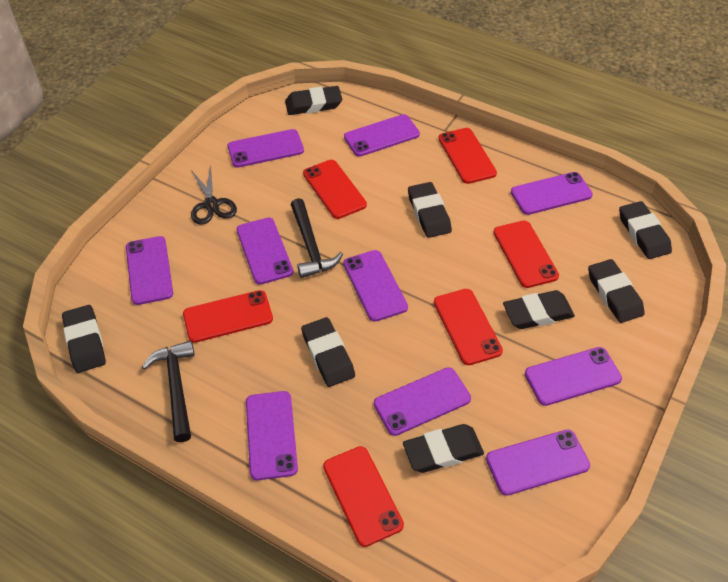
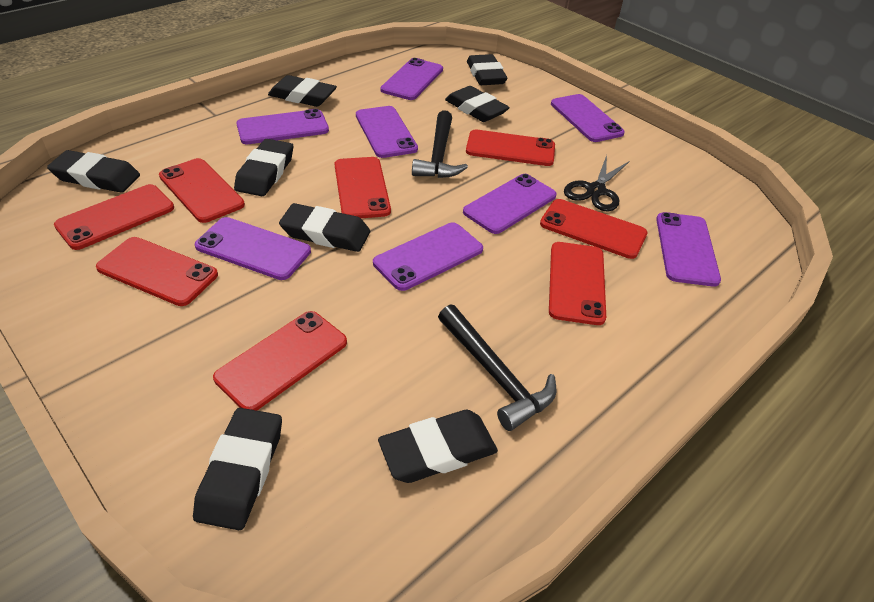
purple phone: 10 -> 8
red phone: 6 -> 8

